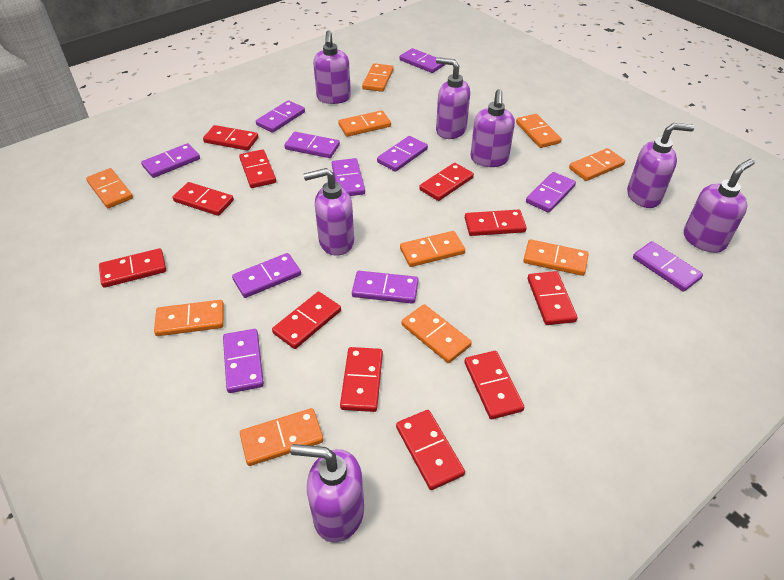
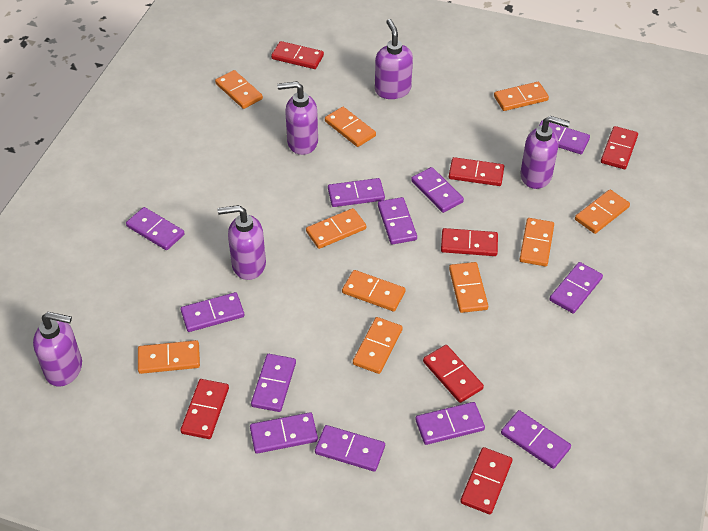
purple domino: 11 -> 12
purple soap dispenser: 7 -> 5
red domino: 11 -> 7

